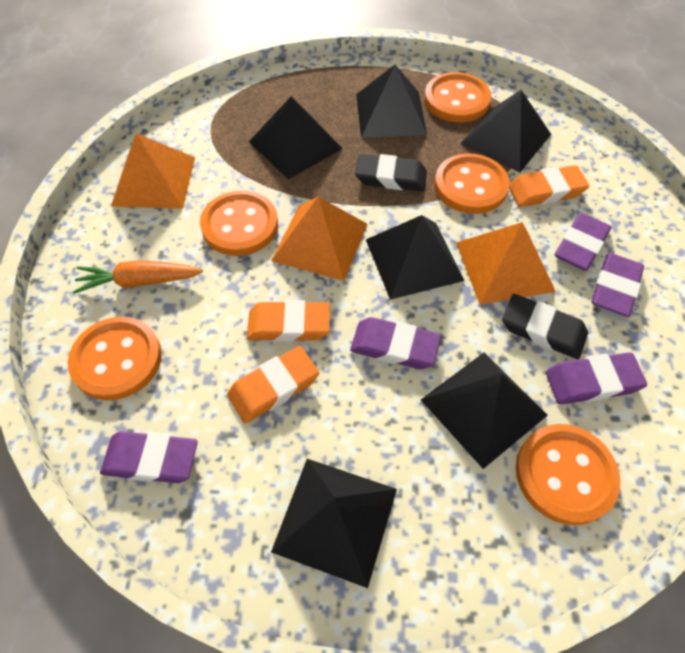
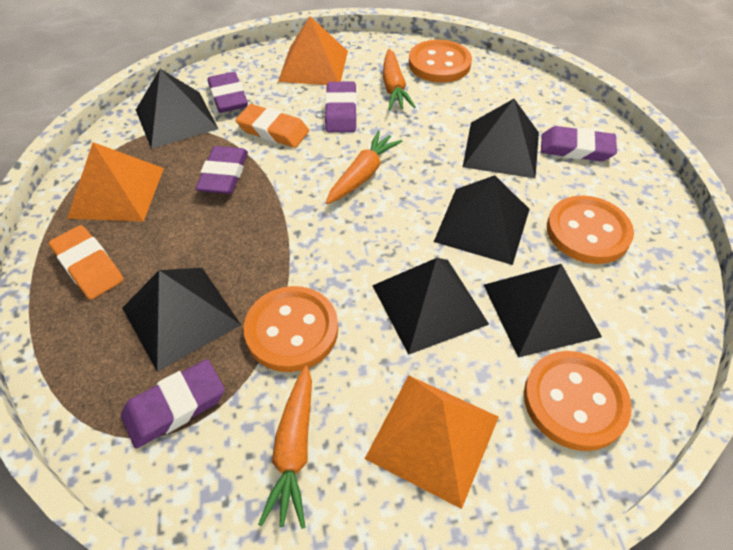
black eraser: 2 -> 0
orange button: 5 -> 4
orange carrot: 1 -> 3
orange eraser: 3 -> 2

